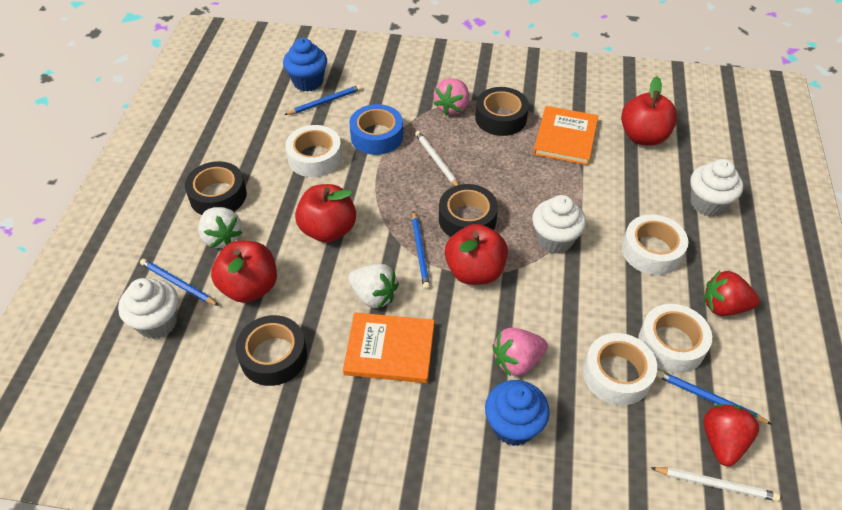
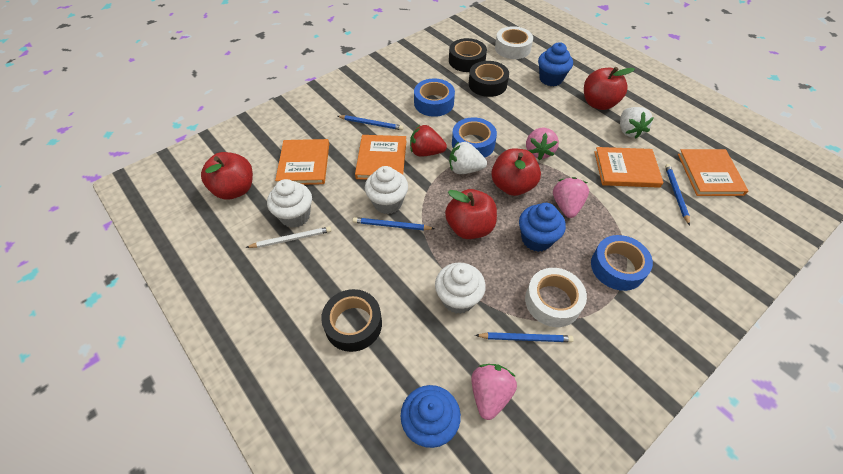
black tape: 4 -> 3
blue cupcake: 2 -> 3
blue tape: 1 -> 3
orange book: 2 -> 4
pink strawberry: 2 -> 3
red strawberry: 2 -> 1
white pencil: 2 -> 1
white tape: 4 -> 2

